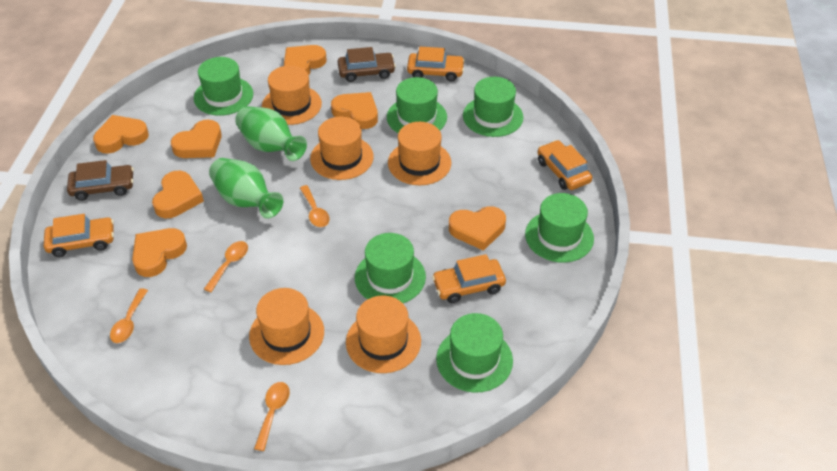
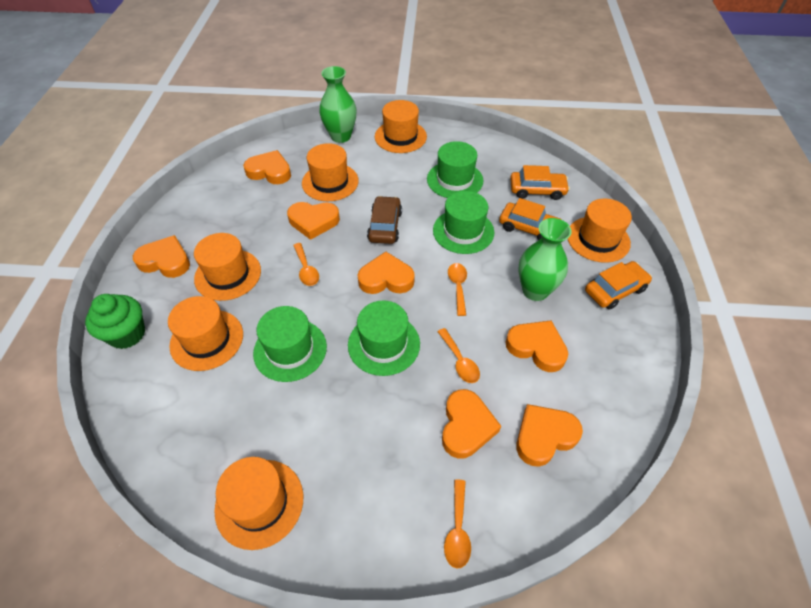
brown car: 2 -> 1
green cupcake: 0 -> 1
green hat: 6 -> 4
orange car: 4 -> 3
orange hat: 5 -> 6

